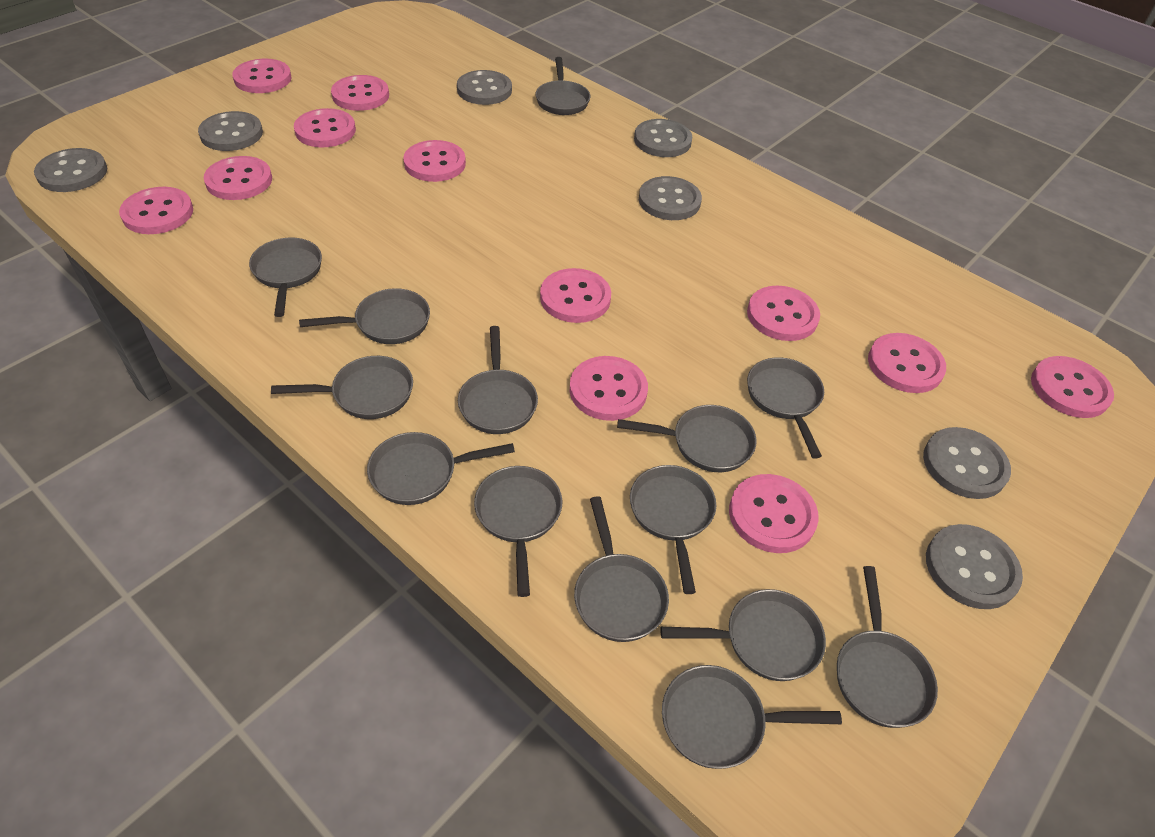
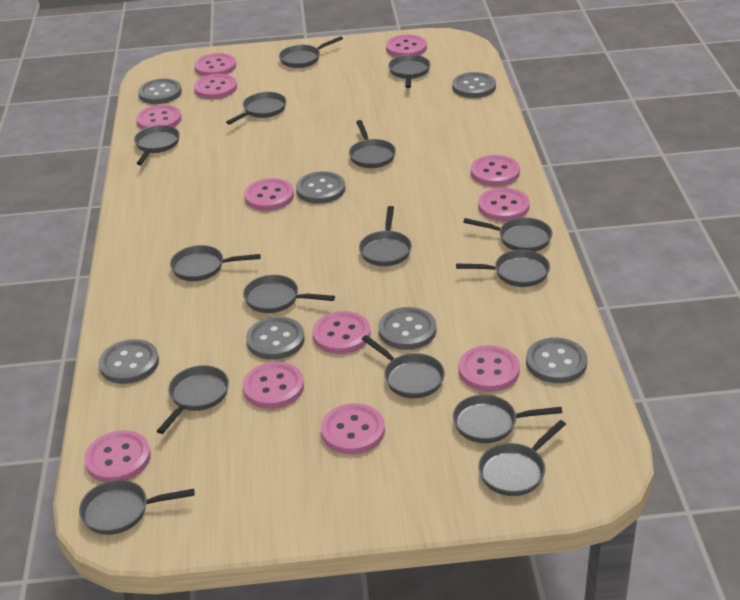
grey pan: 14 -> 15

